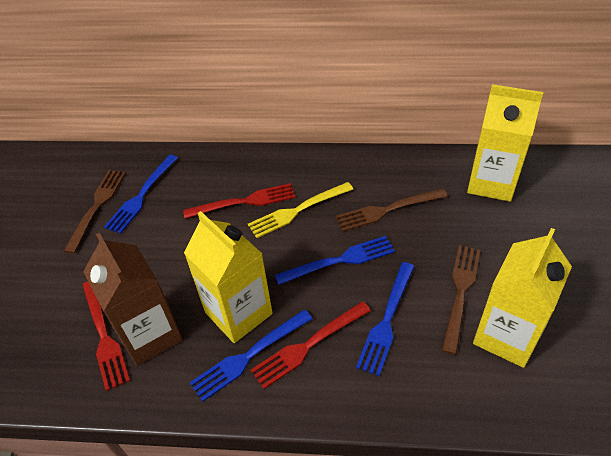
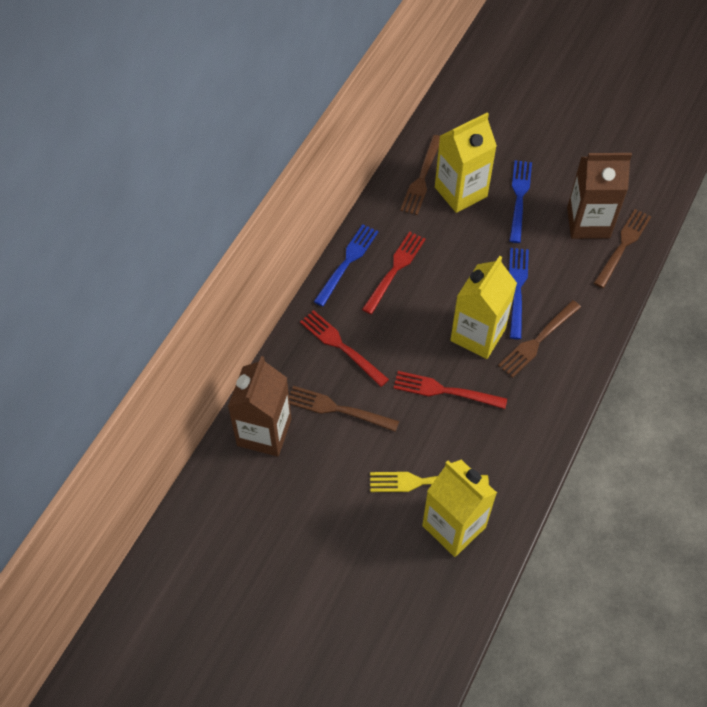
blue fork: 4 -> 3
brown carton: 1 -> 2
brown fork: 3 -> 4

